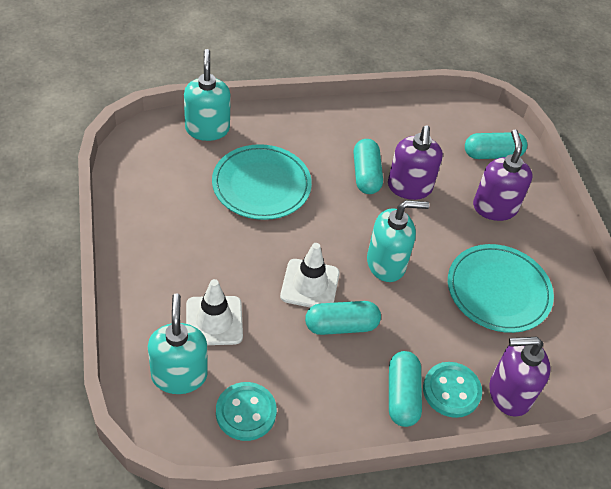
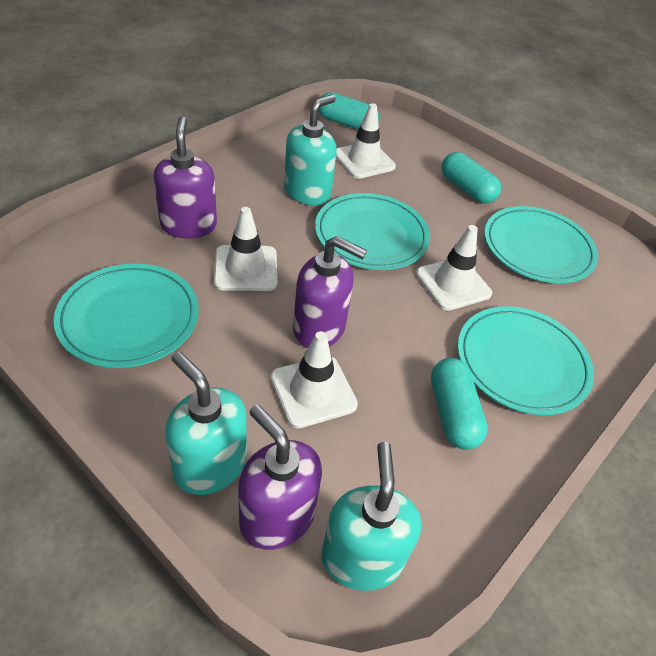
turquoise button: 2 -> 0
turquoise capsule: 4 -> 3
turquoise plate: 2 -> 4
white traffic cone: 2 -> 4

